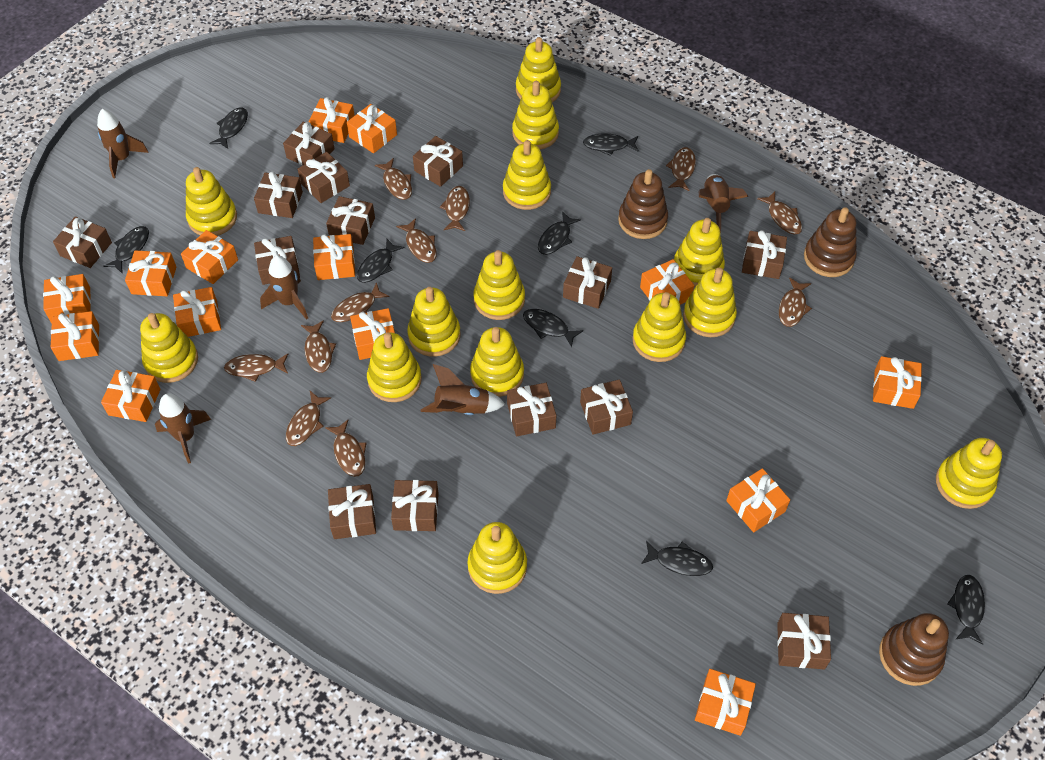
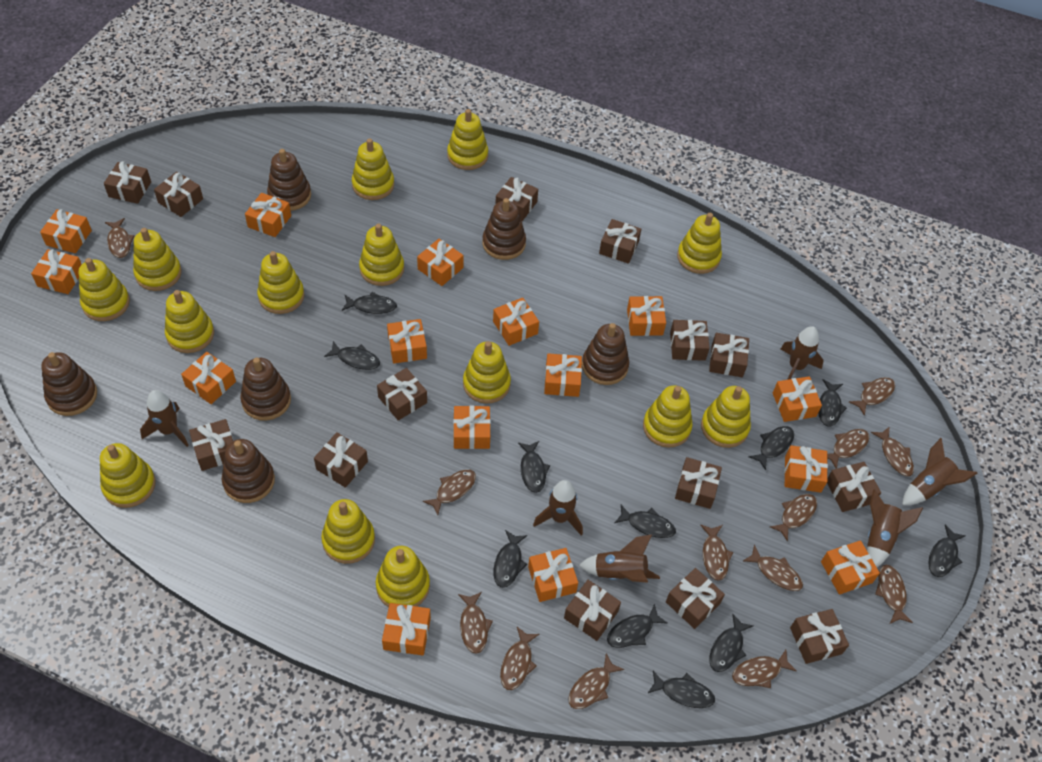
black fish: 8 -> 11
brown fish: 11 -> 13
brown rocket: 5 -> 6
brown stacking toy: 3 -> 6
orange gift: 14 -> 15

